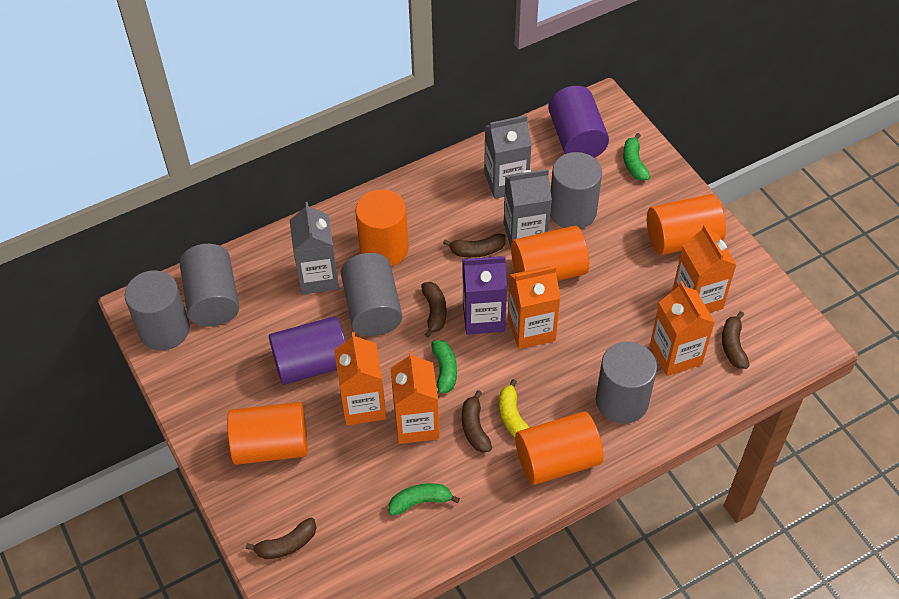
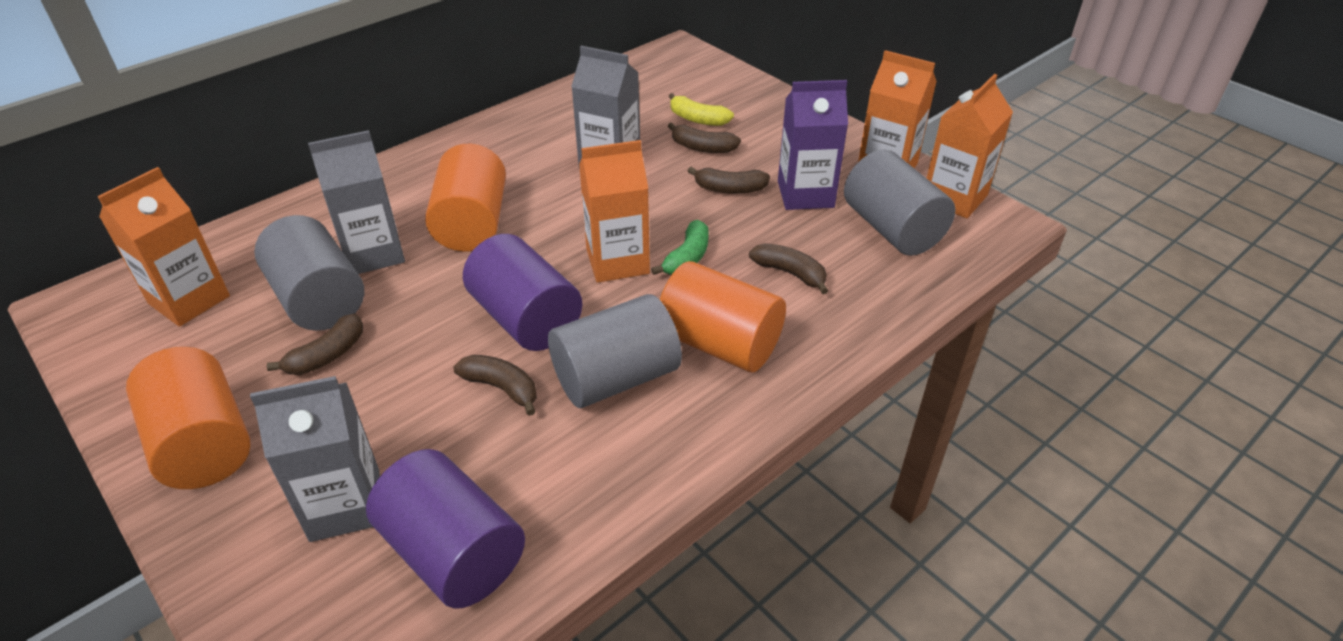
green banana: 3 -> 1
grey cylinder: 5 -> 3
orange carton: 5 -> 4
orange cylinder: 5 -> 3

